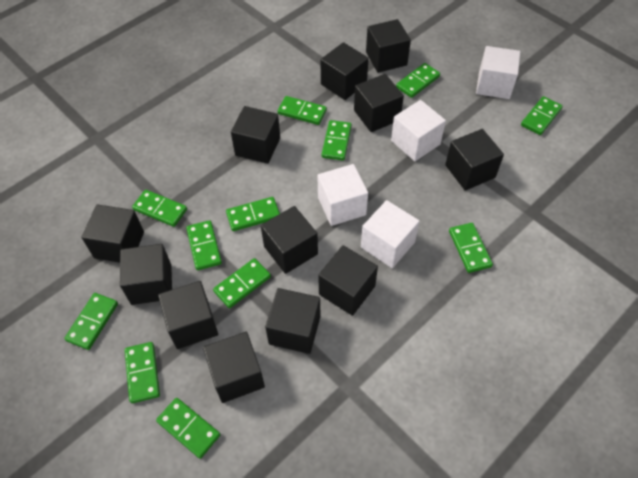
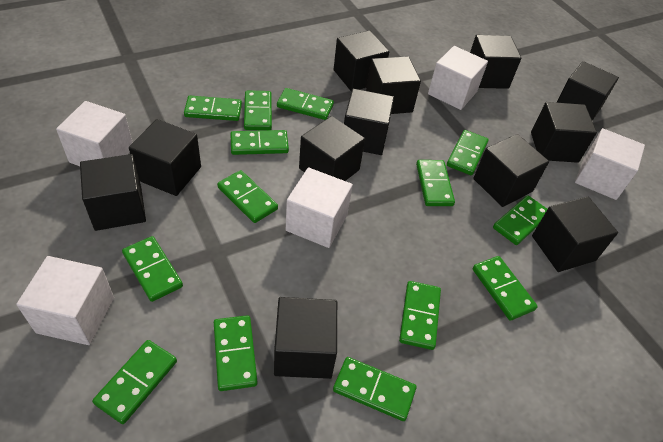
green domino: 12 -> 14
white cube: 4 -> 5

